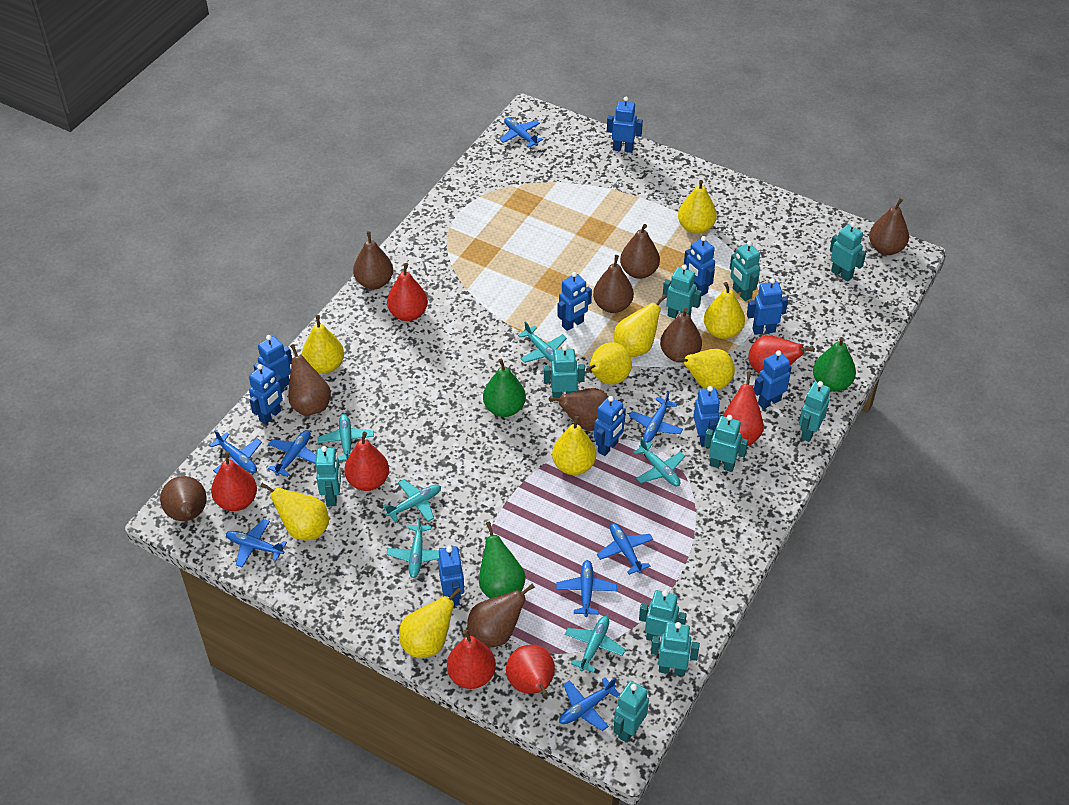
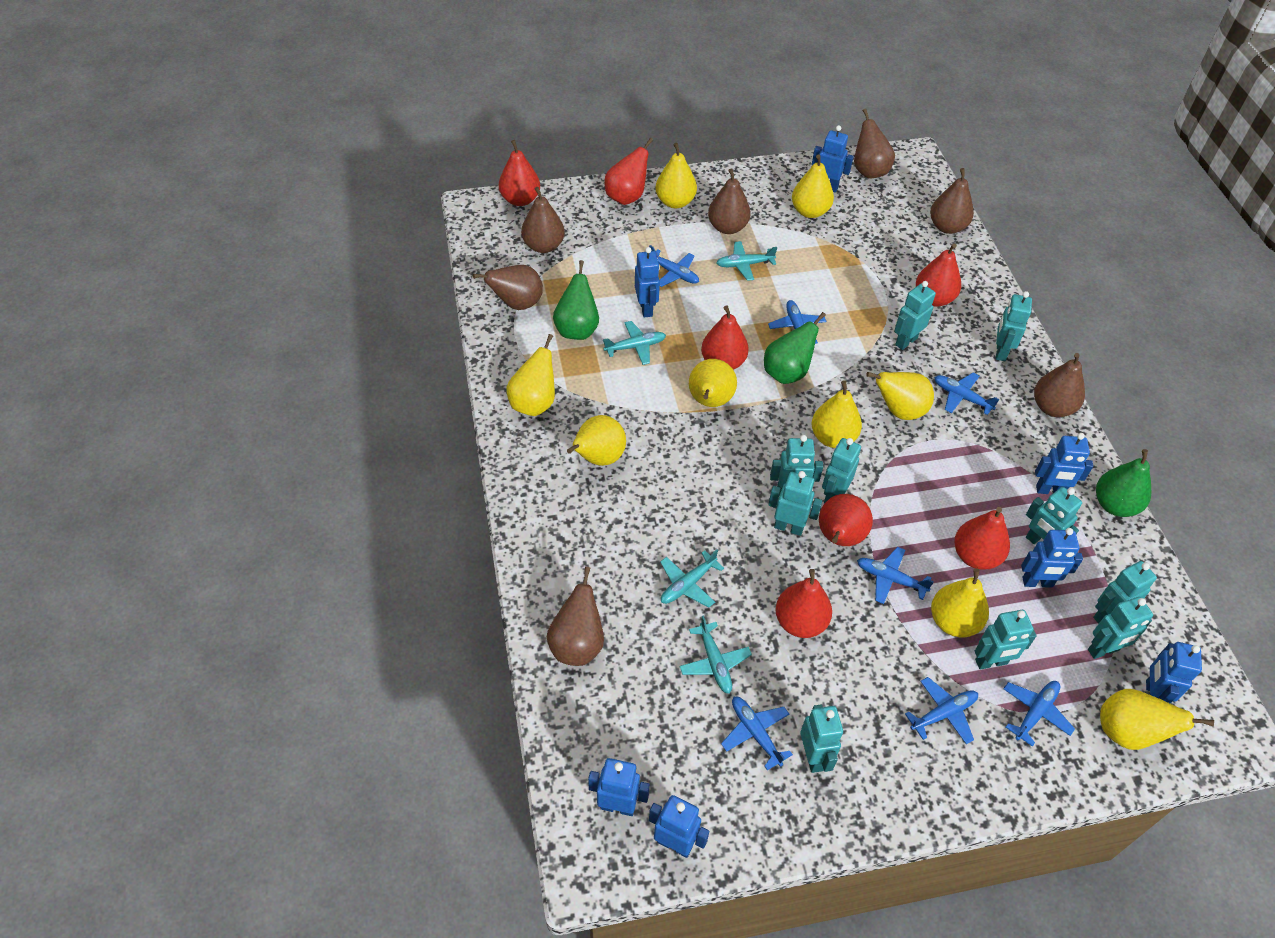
blue plane: 8 -> 7
blue robot: 10 -> 7
brown pear: 9 -> 7
turquoise plane: 6 -> 4

